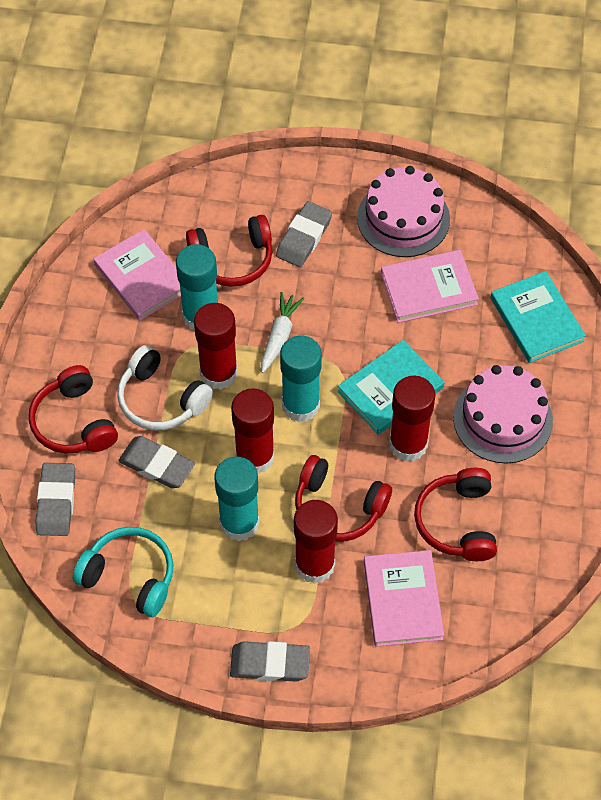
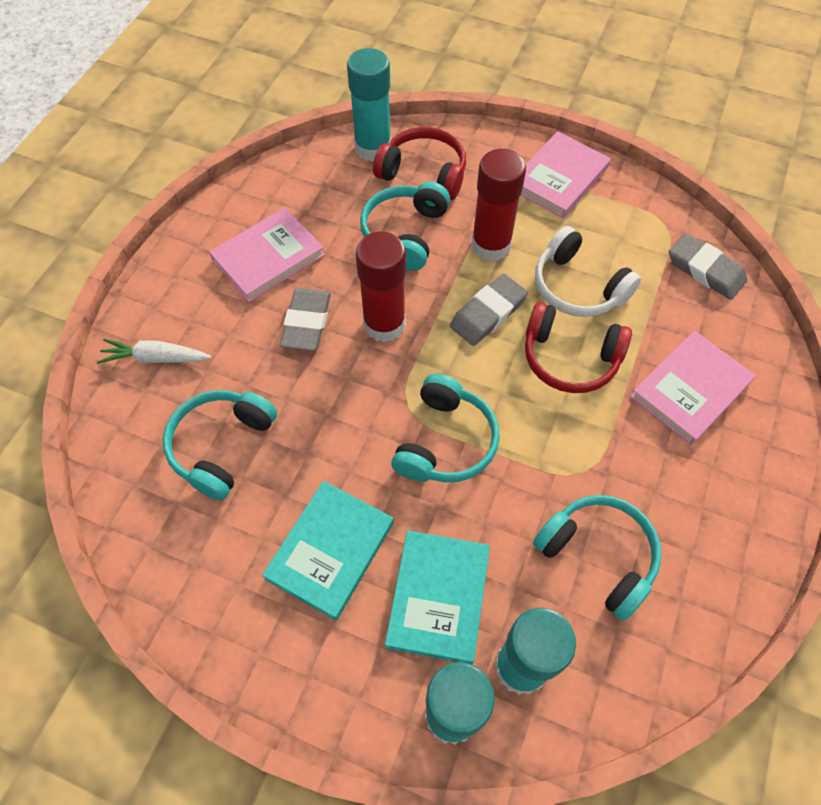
grey eraser: 4 -> 3
pink cake: 2 -> 0
red glue stick: 4 -> 2
red headphones: 4 -> 2
turquoise headphones: 1 -> 4

